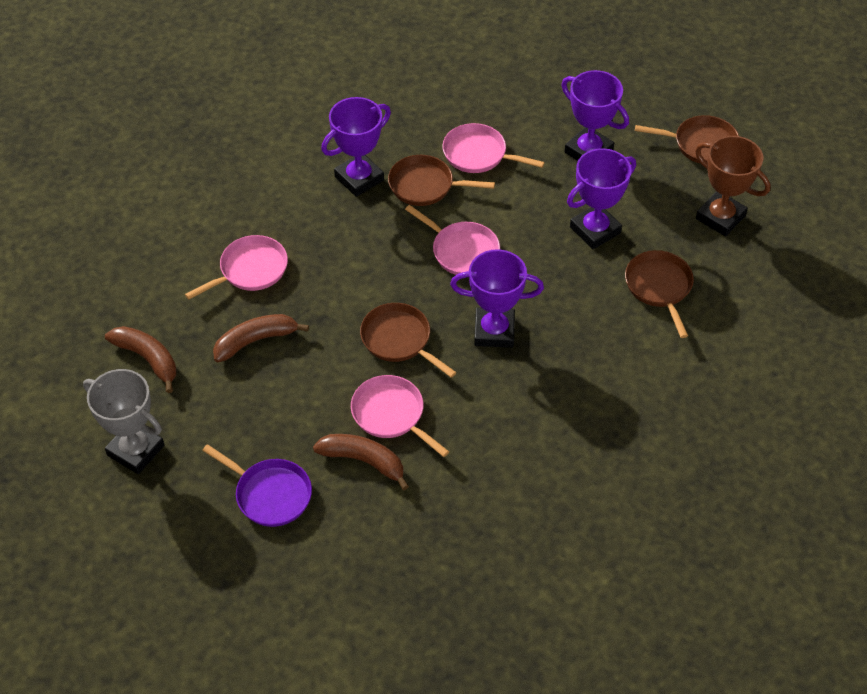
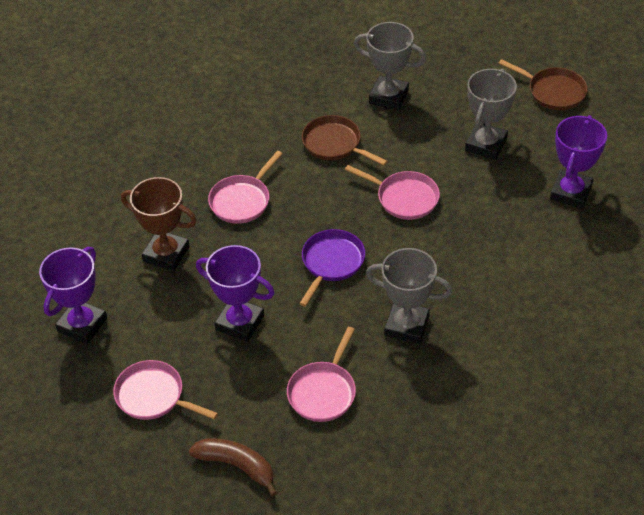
brown banana: 3 -> 1
brown pan: 4 -> 2
grey trophy: 1 -> 3
purple trophy: 4 -> 3

